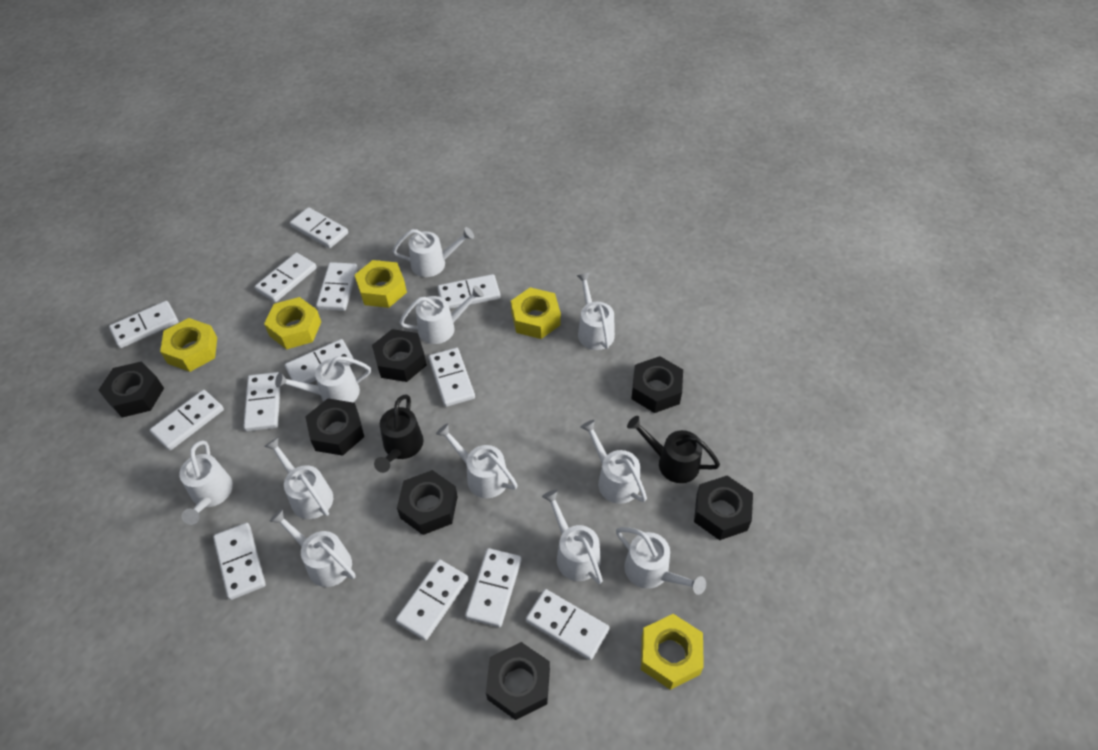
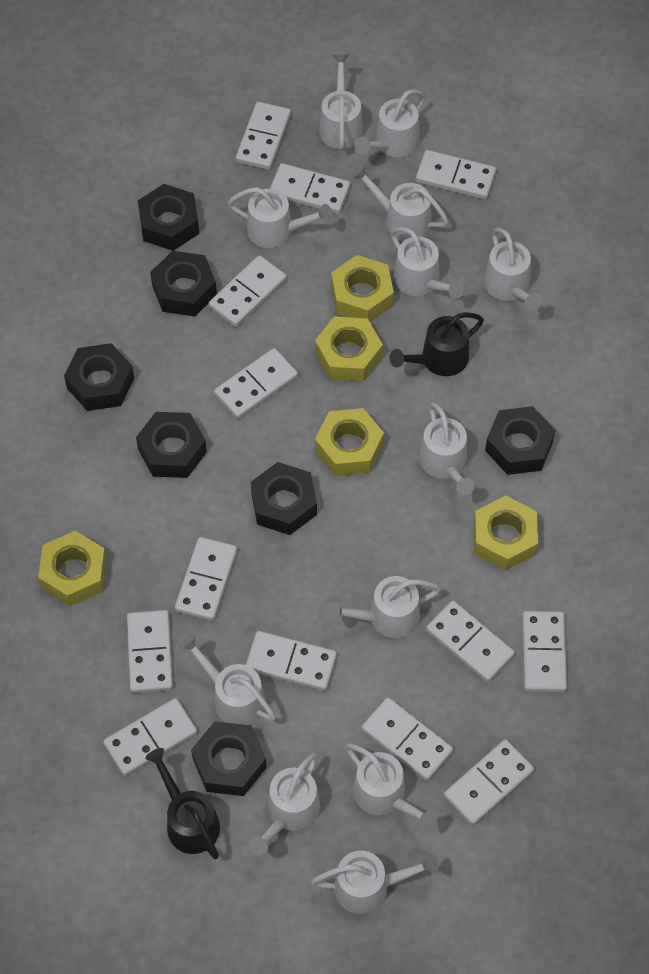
white watering can: 11 -> 12

